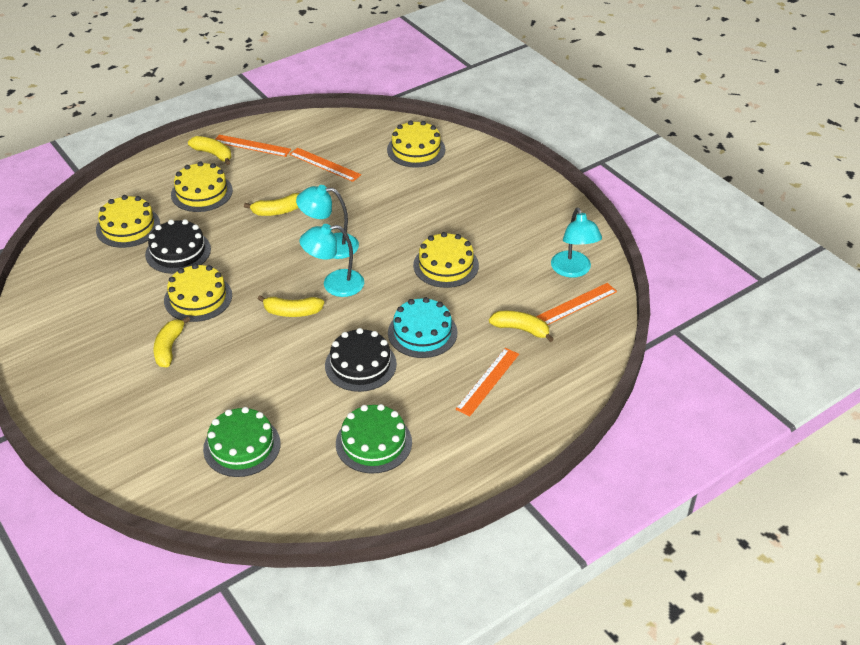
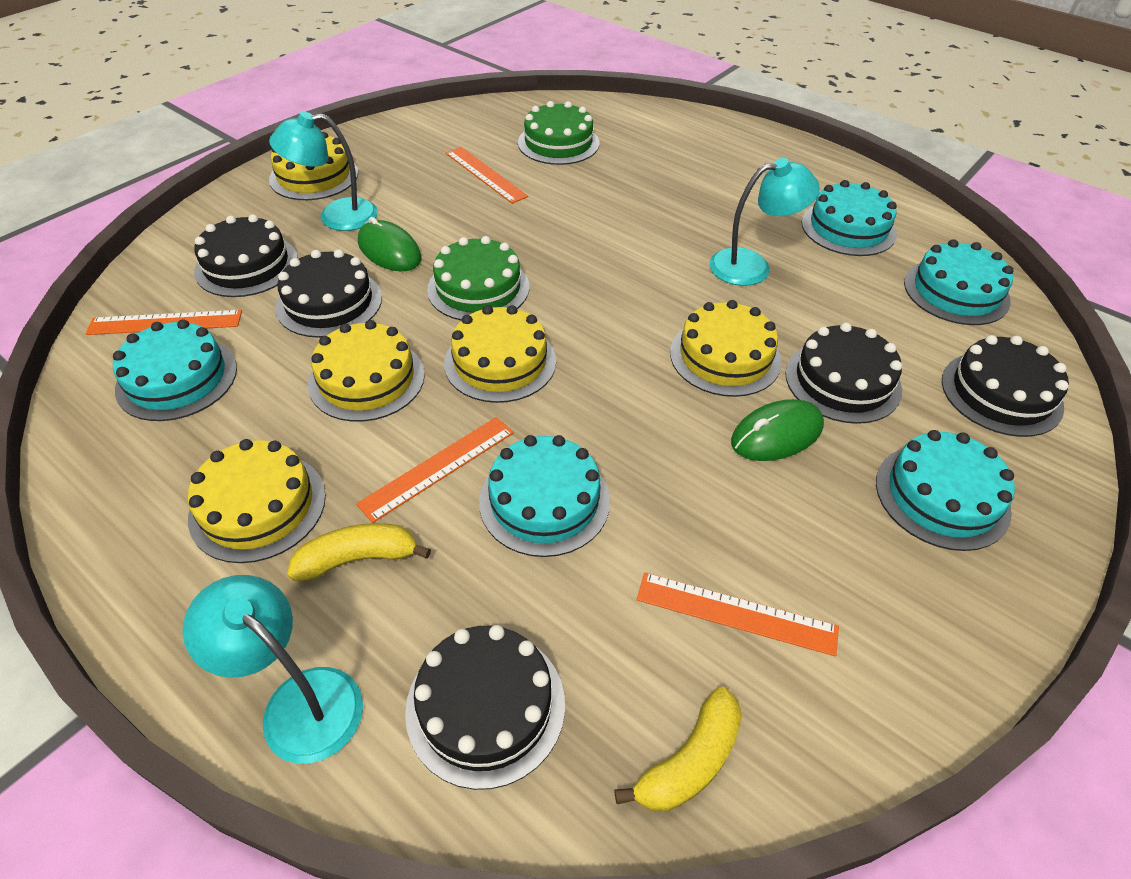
black cake: 2 -> 5
green mouse: 0 -> 2
turquoise cake: 1 -> 5
yellow banana: 5 -> 2

